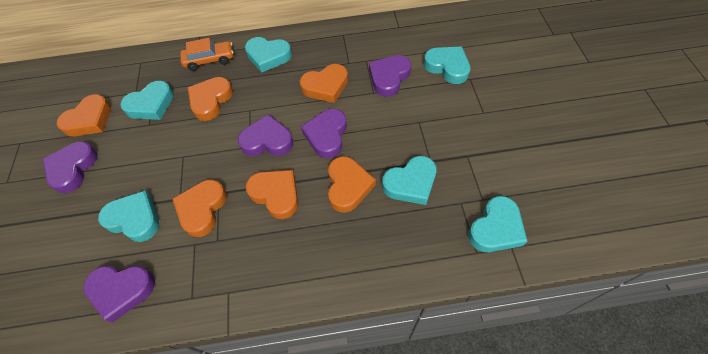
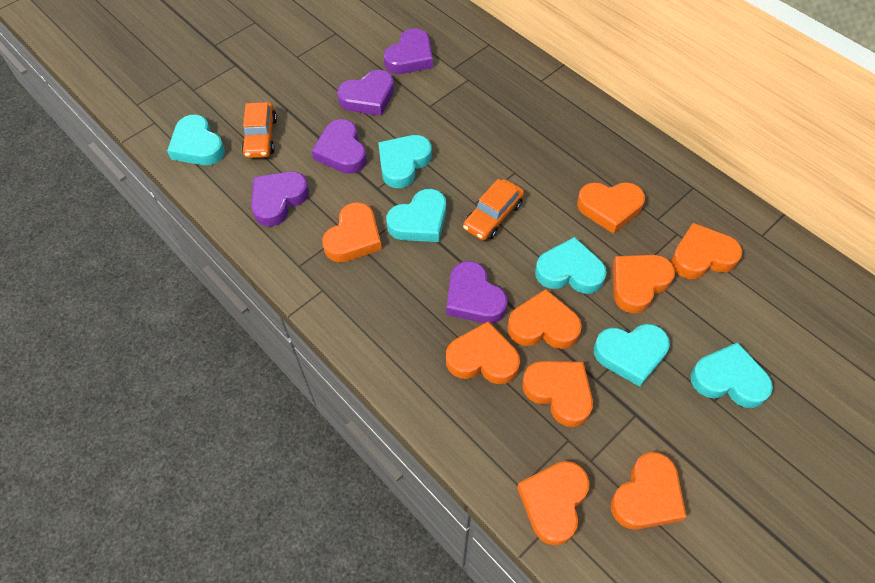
orange car: 1 -> 2
orange heart: 6 -> 9

